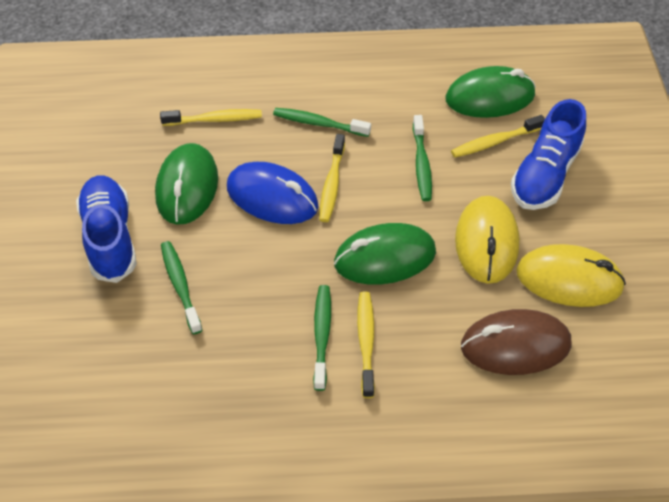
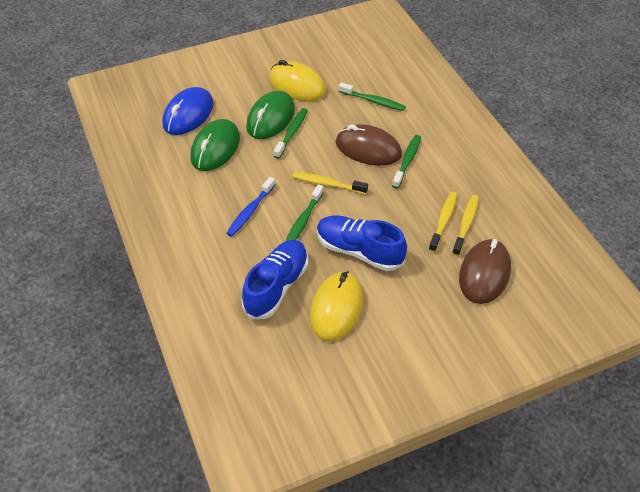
blue toothbrush: 0 -> 1
brown mouse: 1 -> 2
green mouse: 3 -> 2
yellow toothbrush: 4 -> 3

